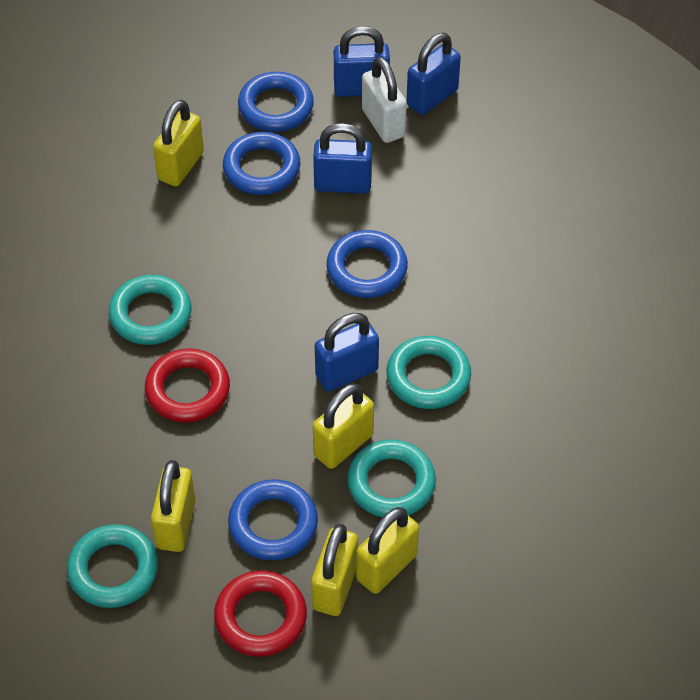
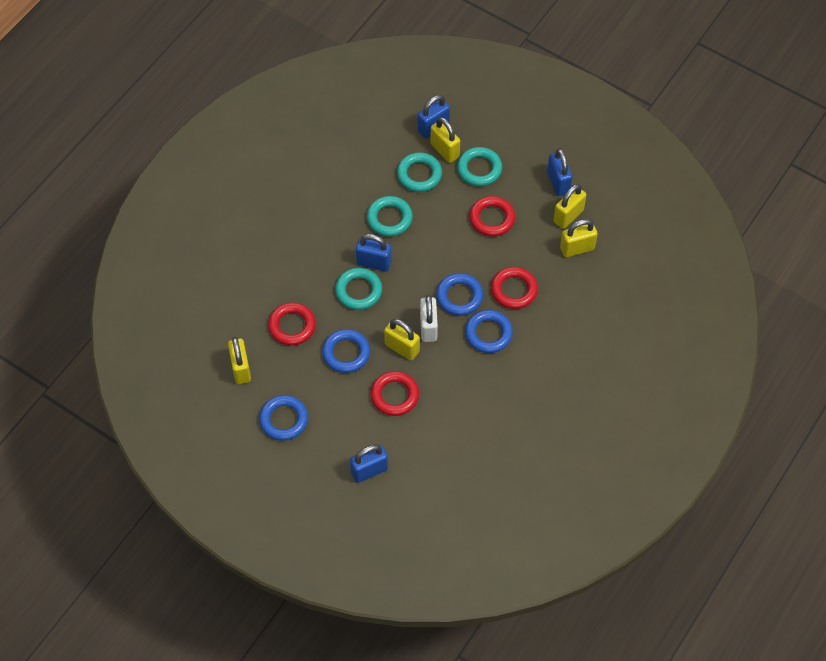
red ring: 2 -> 4

